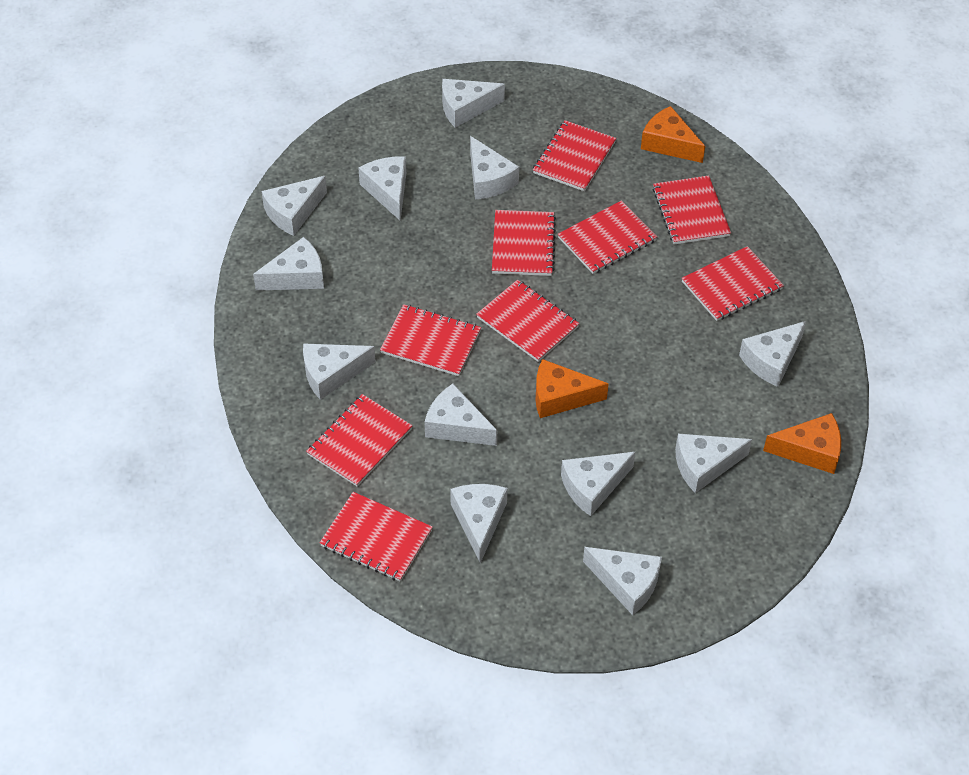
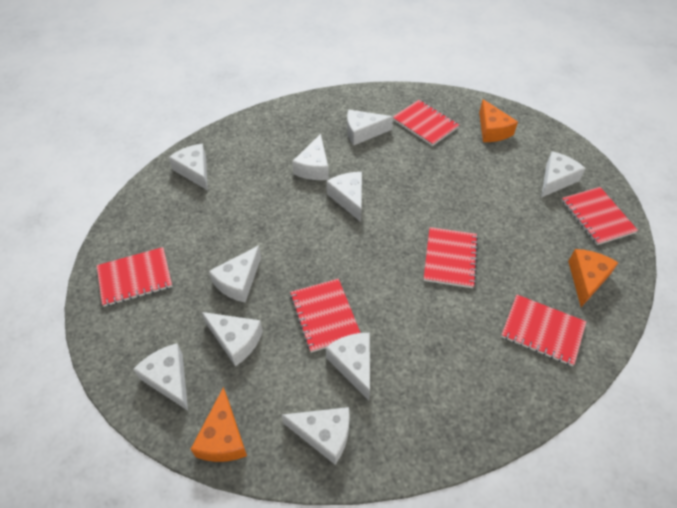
red notebook: 9 -> 6
white cheese: 12 -> 10

